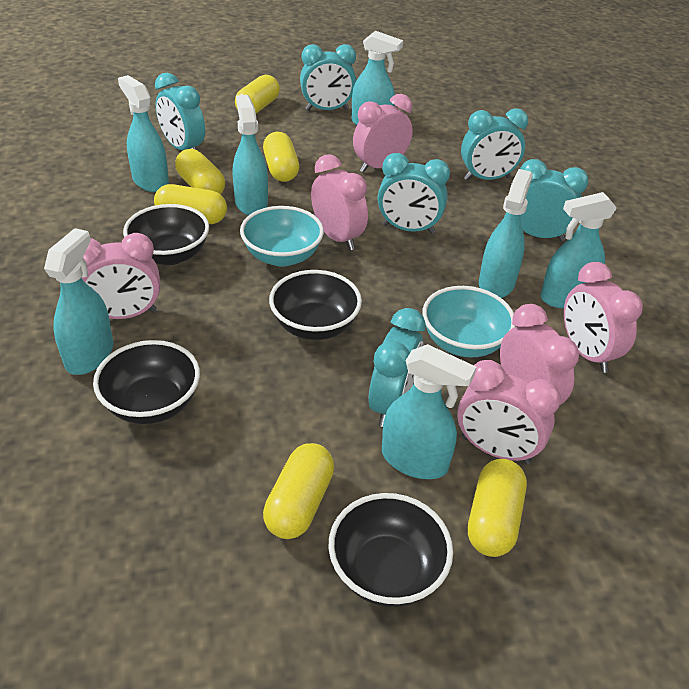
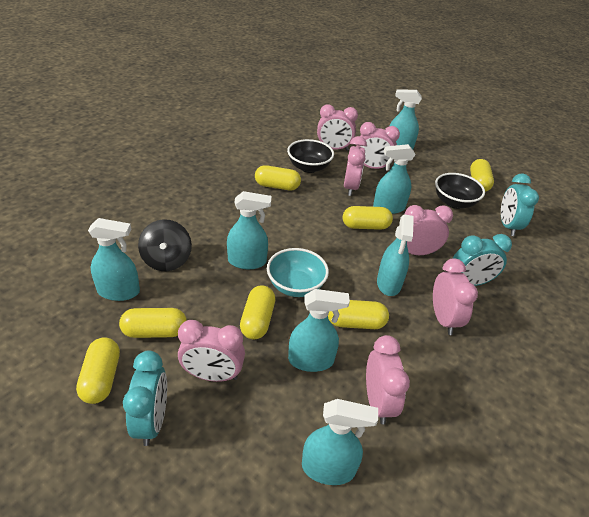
black bowl: 4 -> 2
black spinning top: 0 -> 1
pink clock: 6 -> 7
turquoise bowl: 2 -> 1
turquoise clock: 6 -> 3
yellow capsule: 6 -> 7

